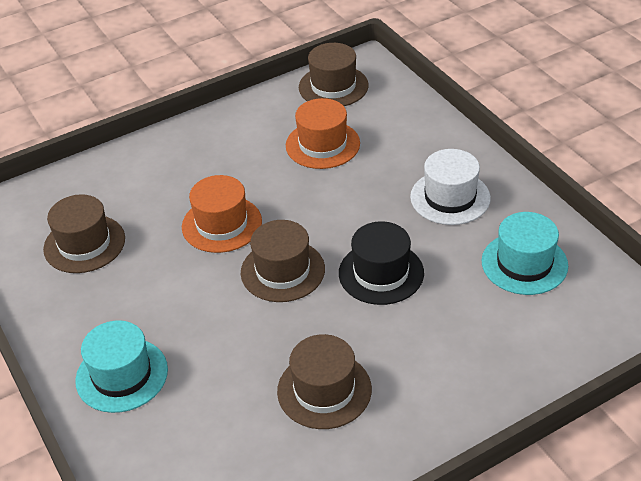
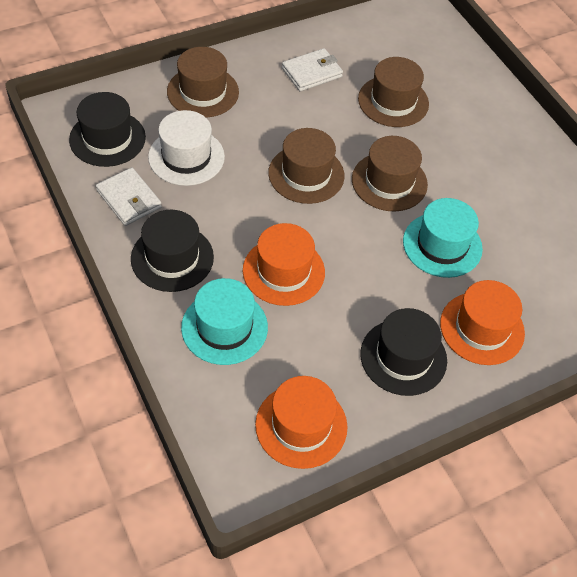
black hat: 1 -> 3
orange hat: 2 -> 3
white wallet: 0 -> 2

